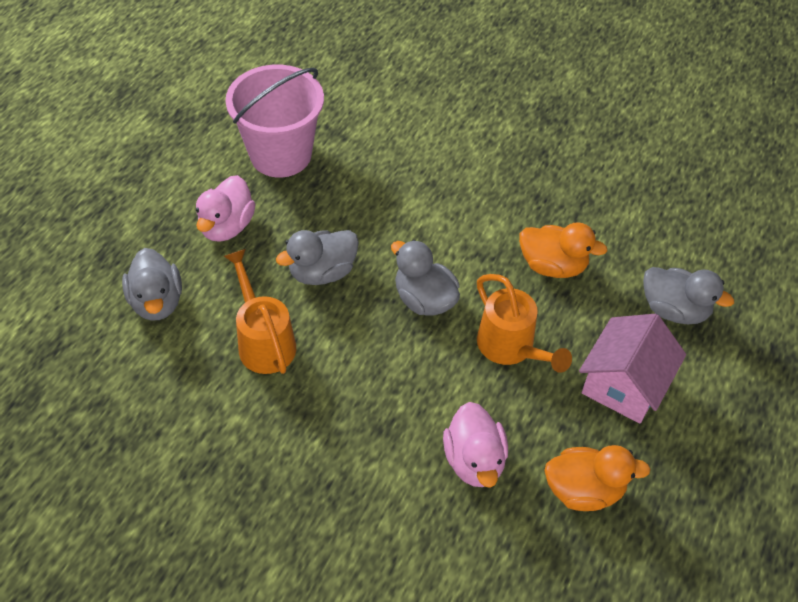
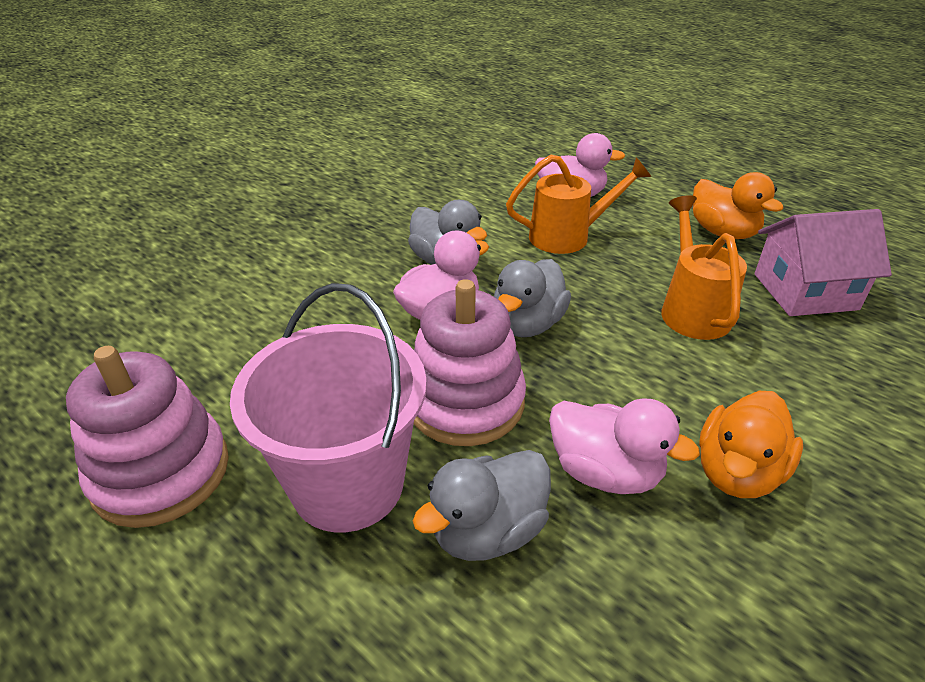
grey duck: 4 -> 3
pink duck: 2 -> 3
pink stacking toy: 0 -> 2

